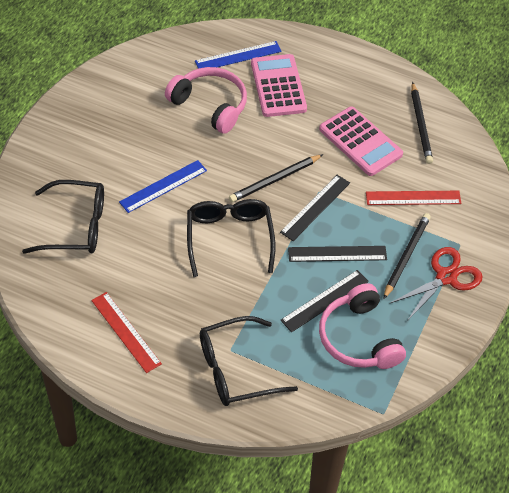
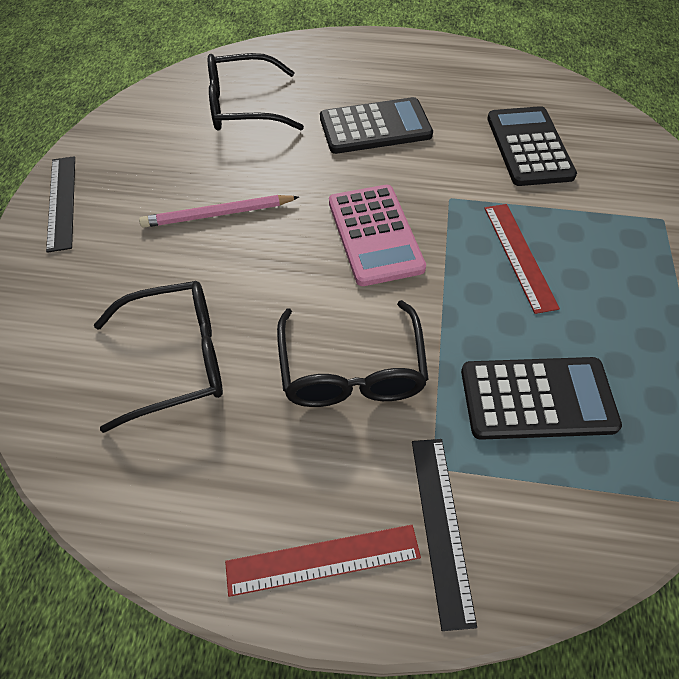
black calculator: 0 -> 3
black pencil: 3 -> 0
black ruler: 3 -> 2
blue ruler: 2 -> 0
pink calculator: 2 -> 1
pink headphones: 2 -> 0
pink pencil: 0 -> 1
red scissors: 1 -> 0

